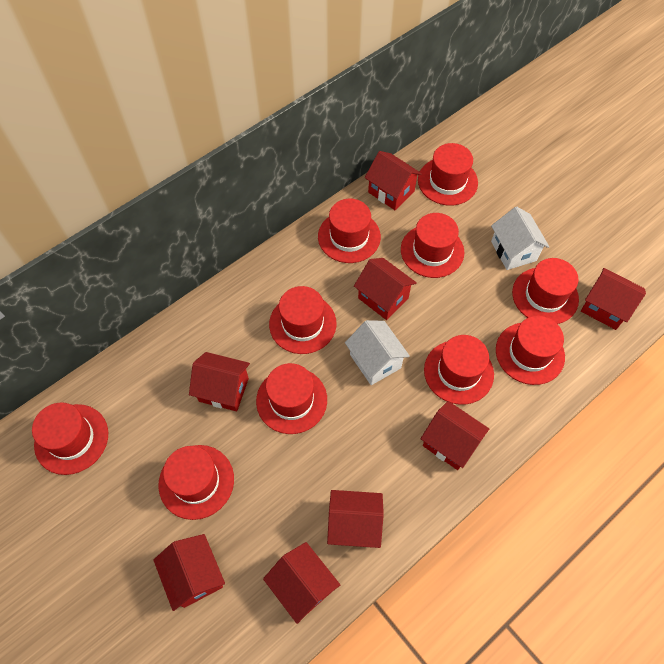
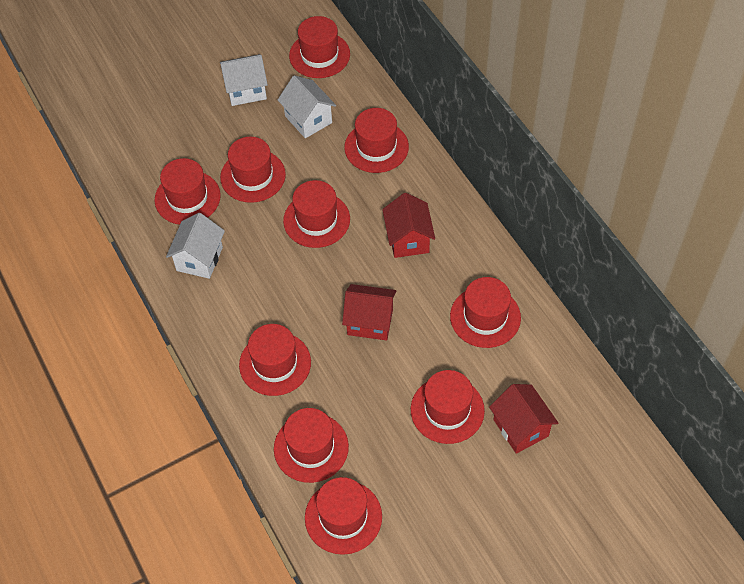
red house: 8 -> 3
white house: 2 -> 3

